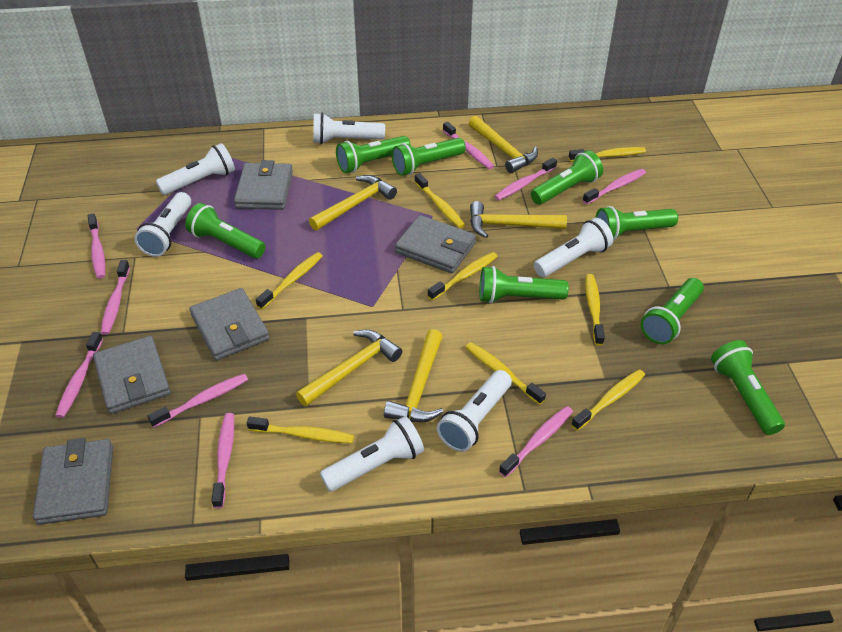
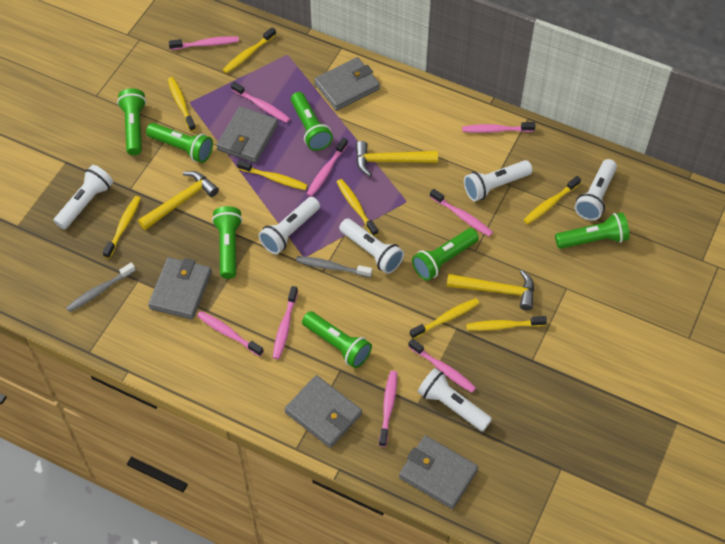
green flashlight: 8 -> 7
grey toothbrush: 0 -> 2
yellow hammer: 5 -> 3

